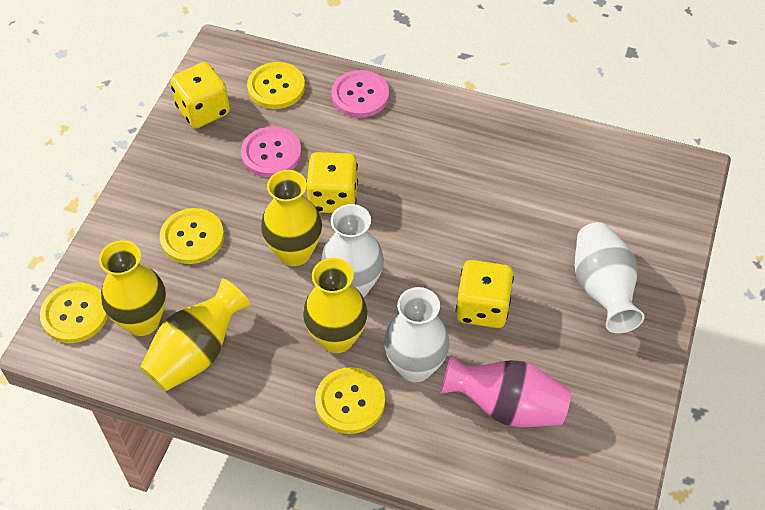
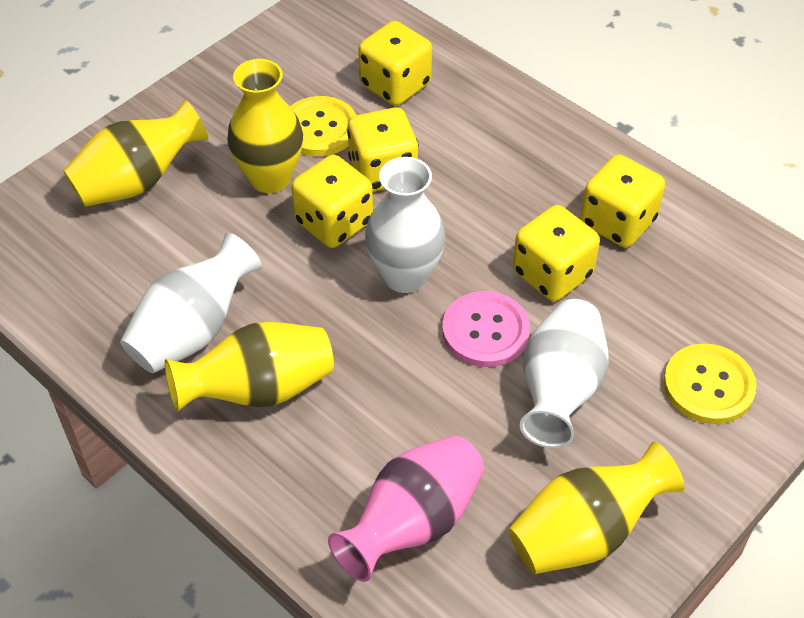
pink button: 2 -> 1
yellow button: 4 -> 2
yellow dice: 3 -> 5

